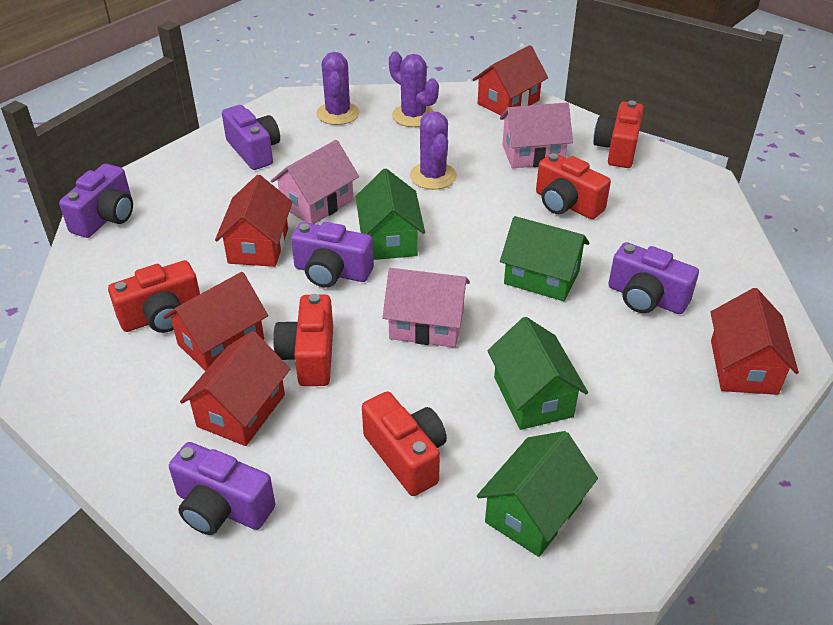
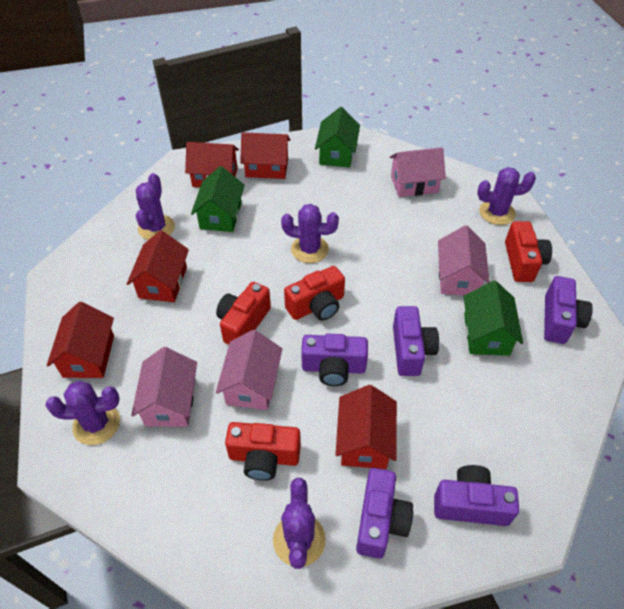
green house: 4 -> 3
pink house: 3 -> 4
purple cactus: 3 -> 5
red camera: 5 -> 4

